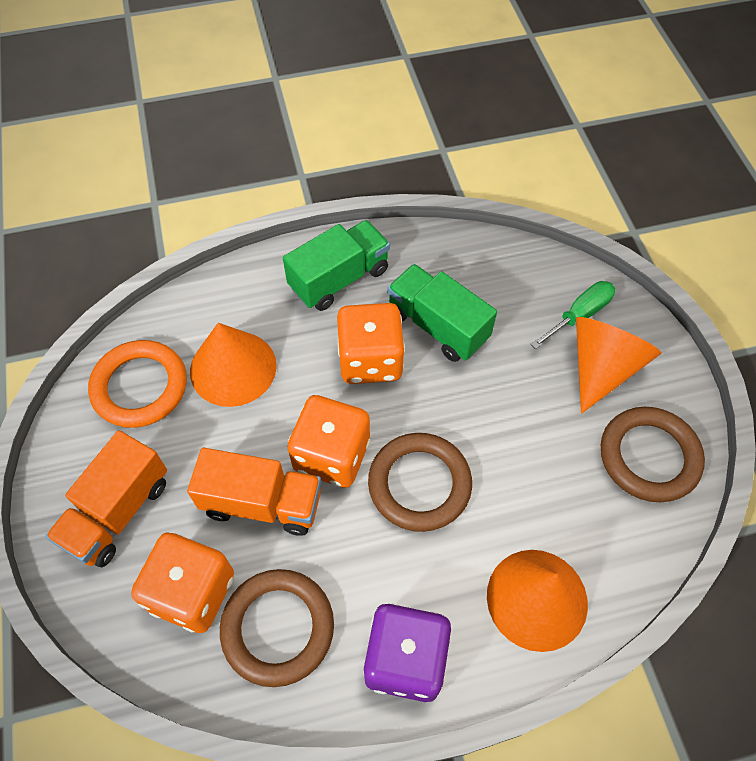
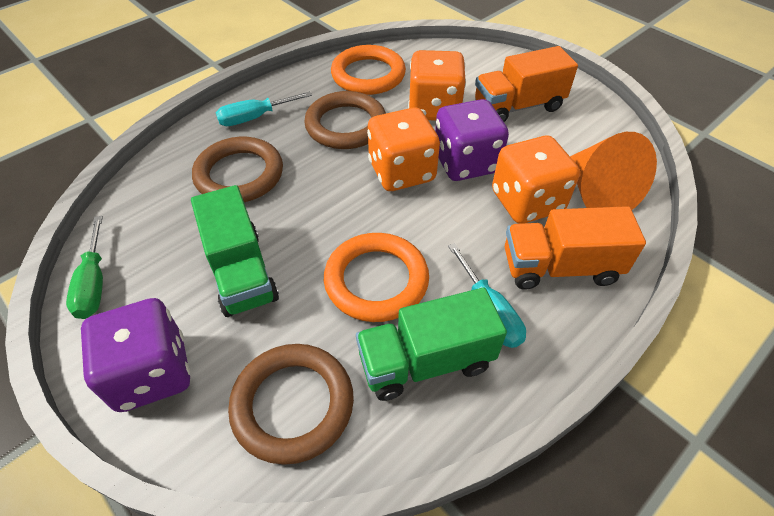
orange cone: 3 -> 1
orange ring: 1 -> 2
purple dice: 1 -> 2
turquoise screwdriver: 0 -> 2

